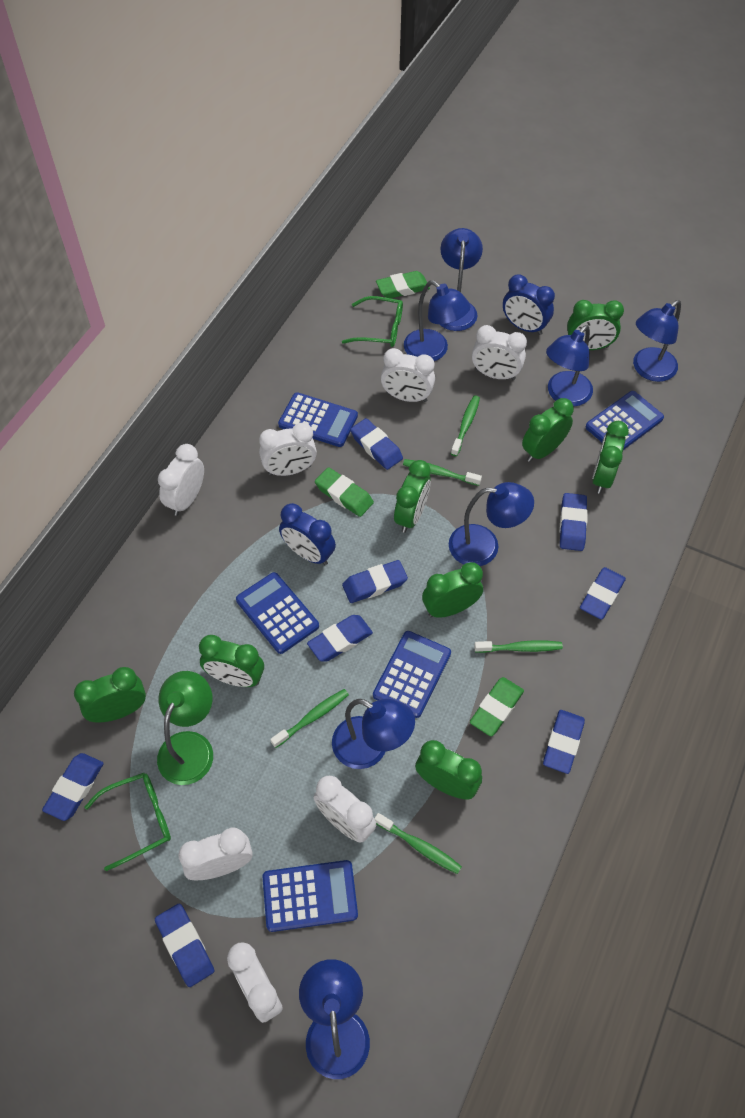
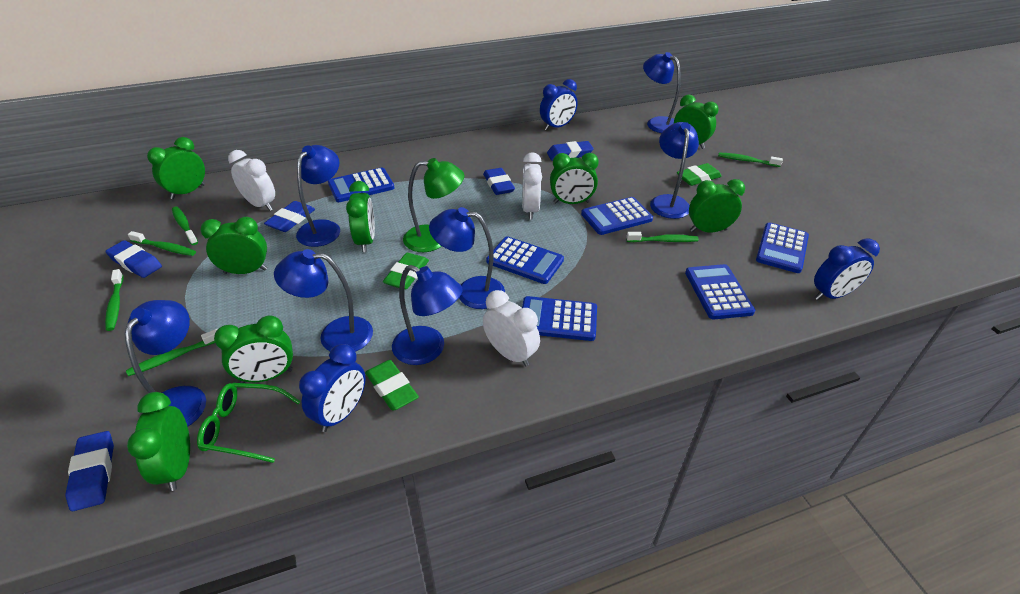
blue calculator: 5 -> 6
blue clock: 2 -> 3
blue eraser: 8 -> 5
green glasses: 2 -> 1
green toothbrush: 5 -> 6
white clock: 7 -> 3

